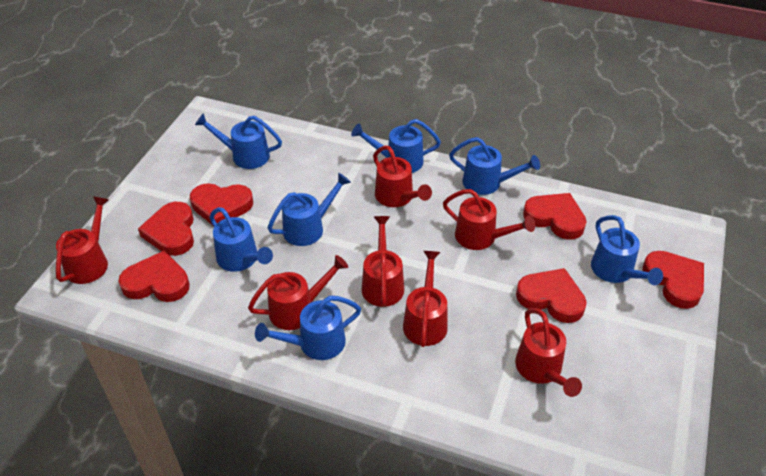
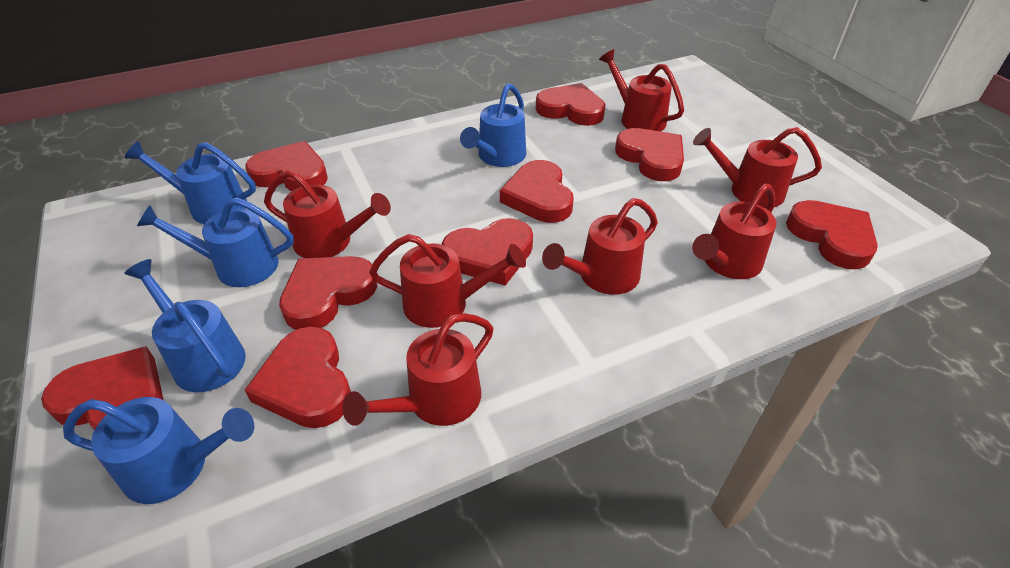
blue watering can: 7 -> 5
red heart: 6 -> 9

